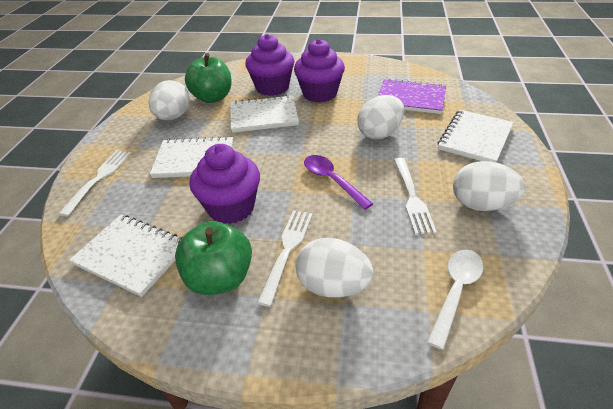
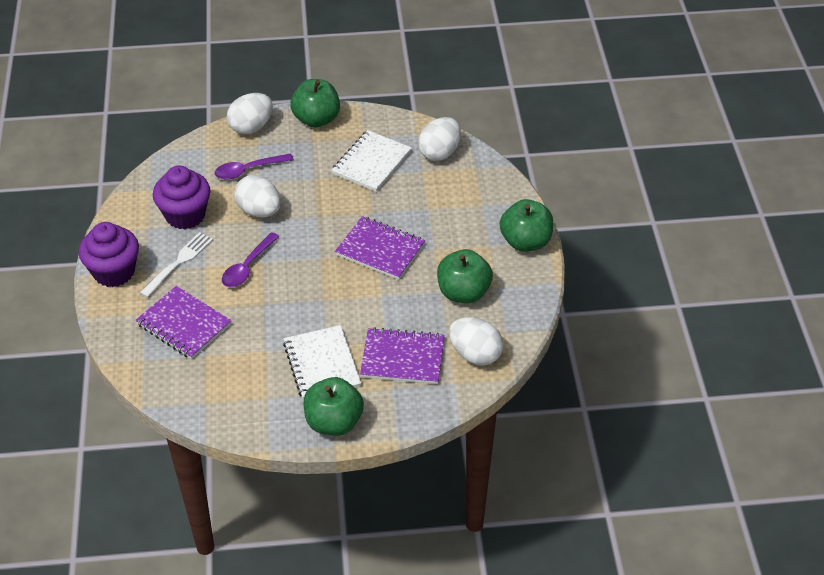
green apple: 2 -> 4
purple cupcake: 3 -> 2
purple notebook: 1 -> 3
purple spoon: 1 -> 2
white fork: 3 -> 1
white notebook: 4 -> 2
white spoon: 1 -> 0

